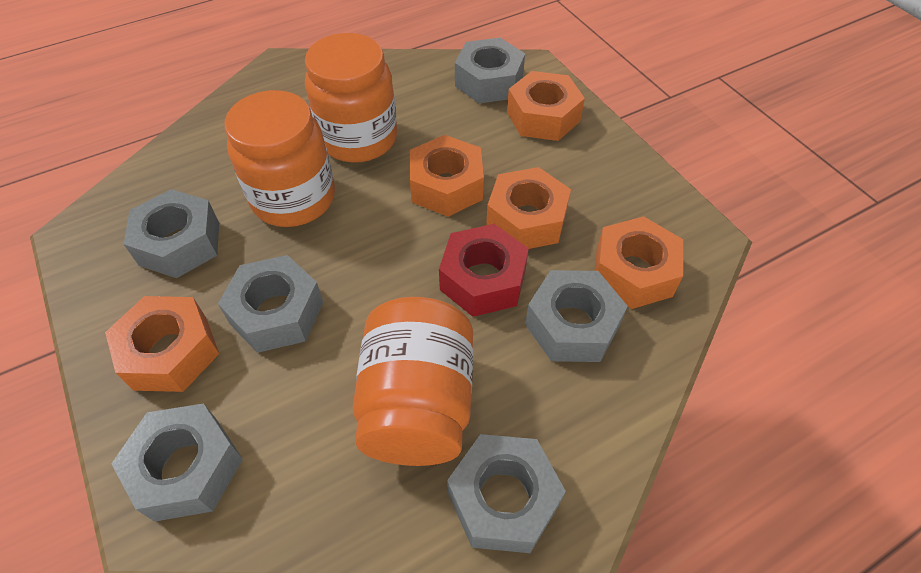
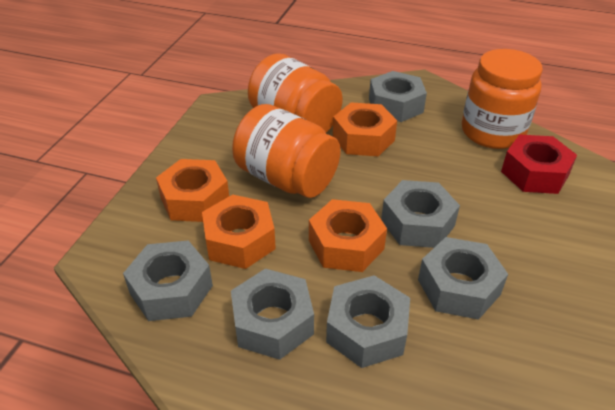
orange nut: 5 -> 4

